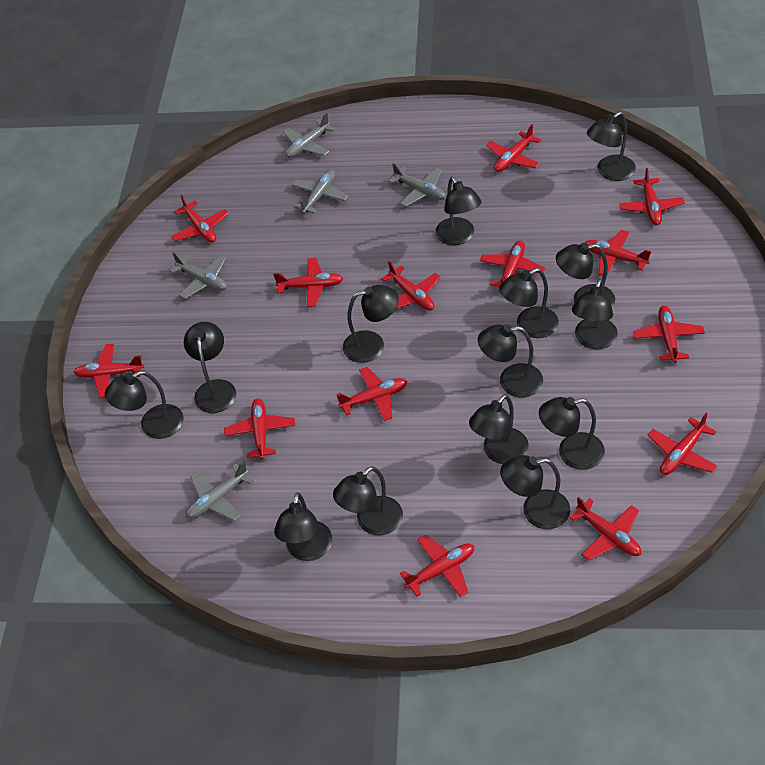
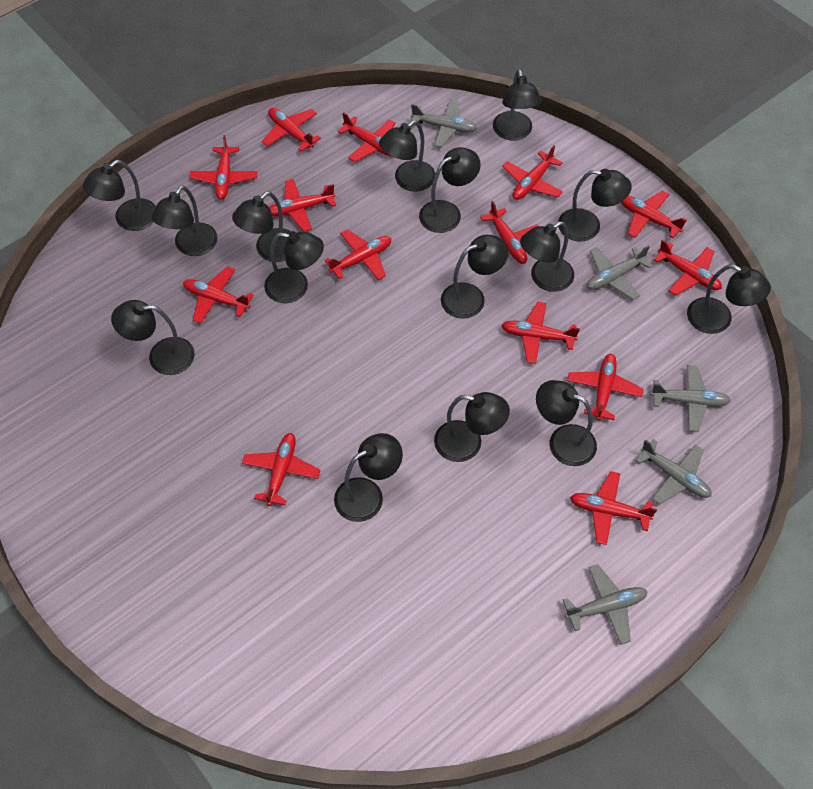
black lamp: 14 -> 15

